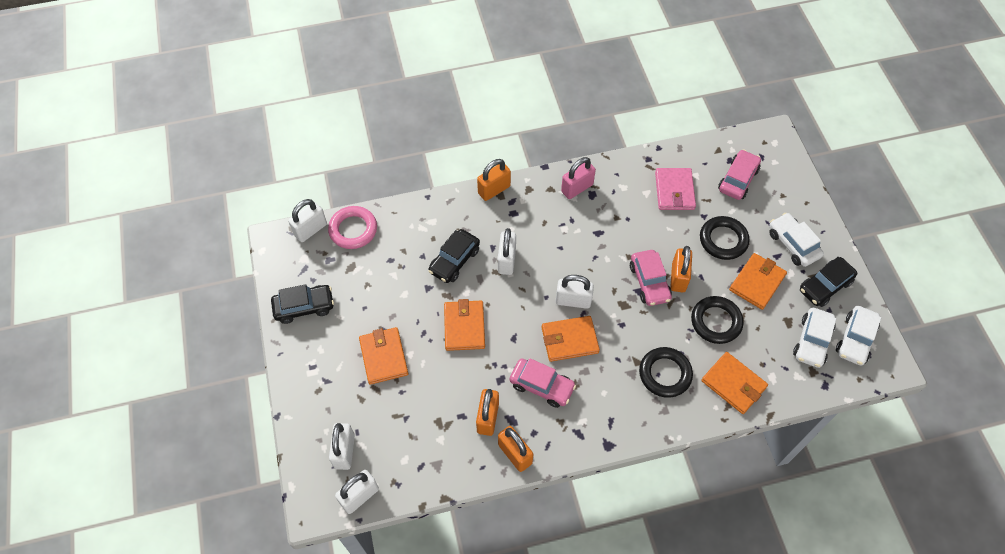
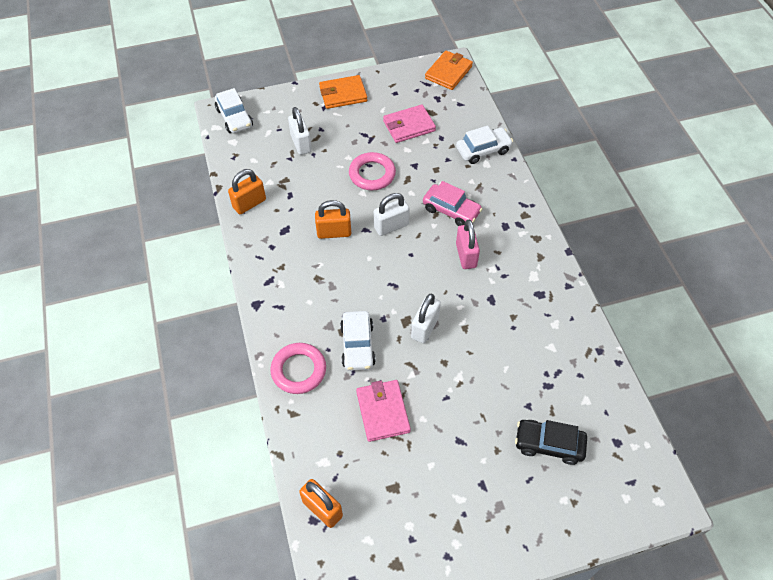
black car: 3 -> 1
black ring: 3 -> 0
orange padlock: 4 -> 3
orange wallet: 5 -> 2
pink car: 3 -> 1
pink ring: 1 -> 2
pink wallet: 1 -> 2
white padlock: 5 -> 3

